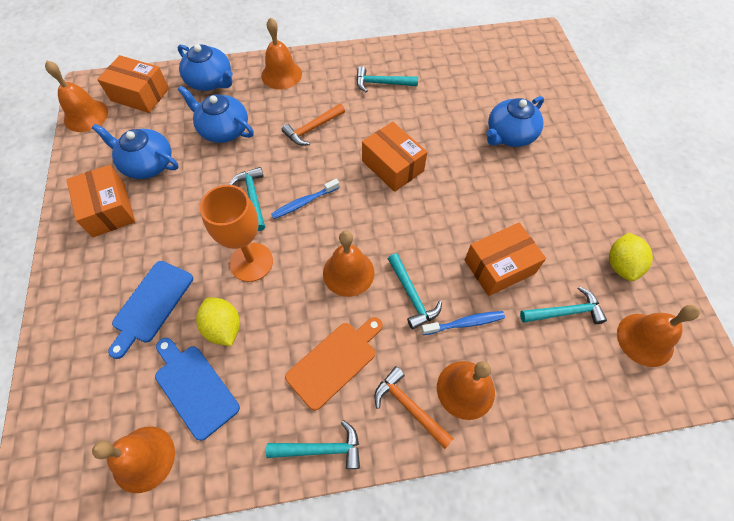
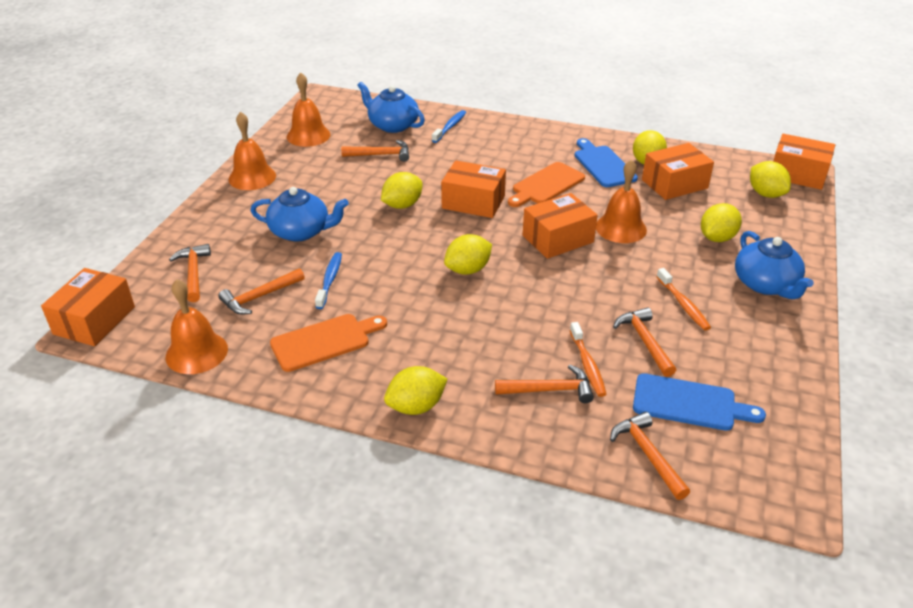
blue teapot: 4 -> 3
orange bell: 6 -> 4
orange box: 4 -> 5
orange cutting board: 1 -> 2
orange goblet: 1 -> 0
orange hammer: 2 -> 6
orange toothbrush: 0 -> 2
turquoise hammer: 5 -> 0
yellow lemon: 2 -> 6

